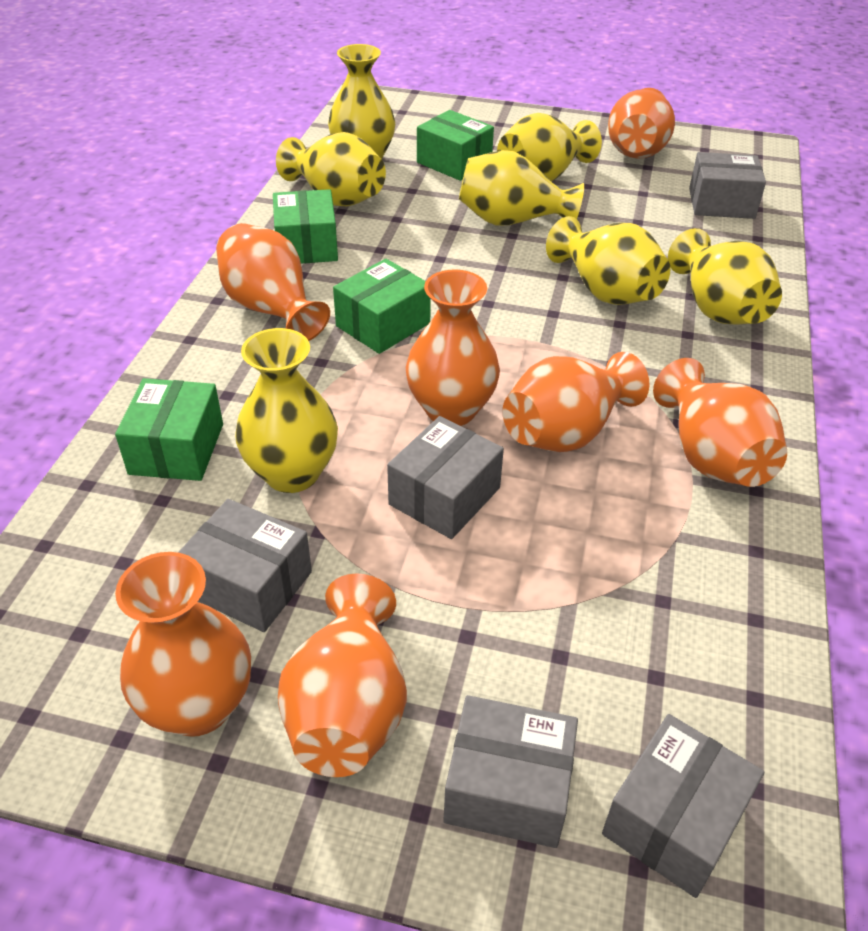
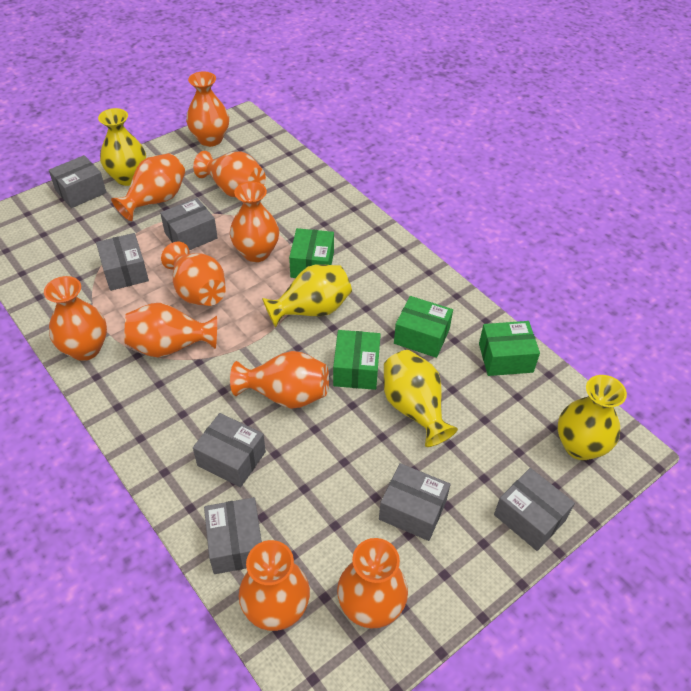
grey box: 5 -> 7
orange vase: 7 -> 10
yellow vase: 7 -> 4

